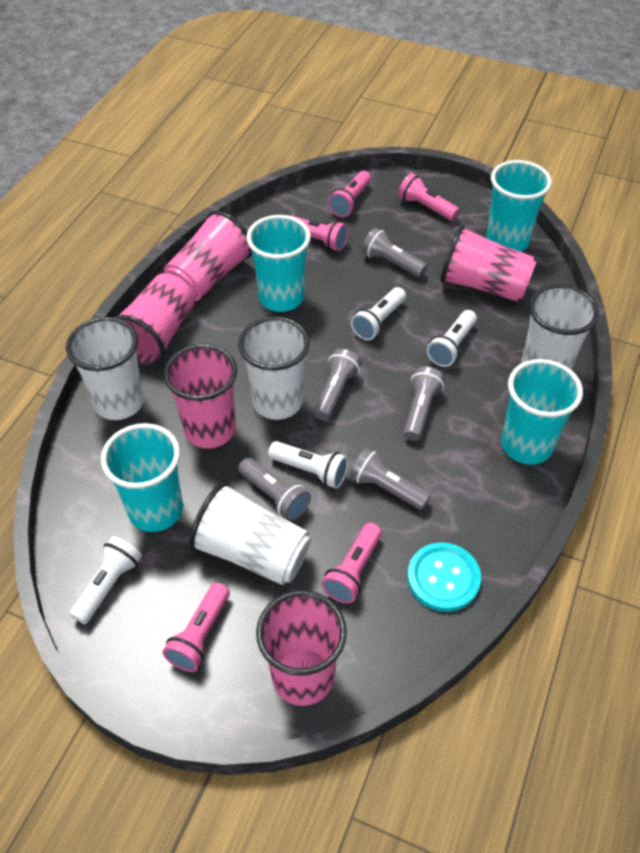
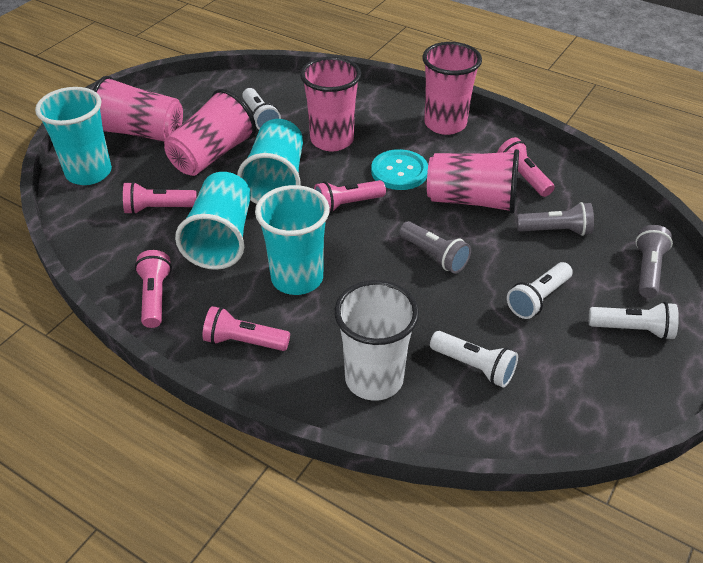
grey flashlight: 5 -> 3
white cup: 4 -> 1

